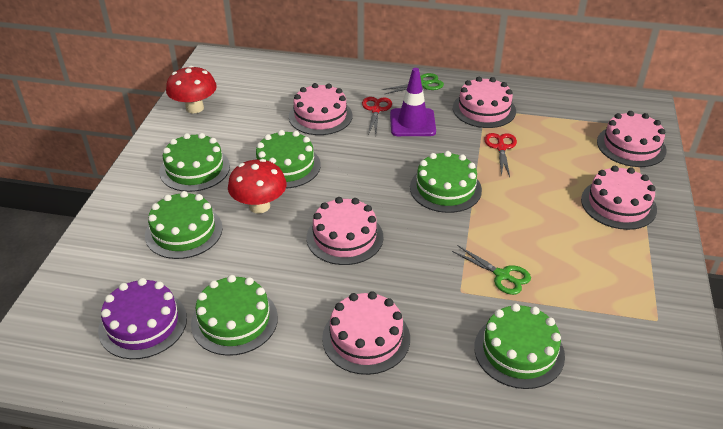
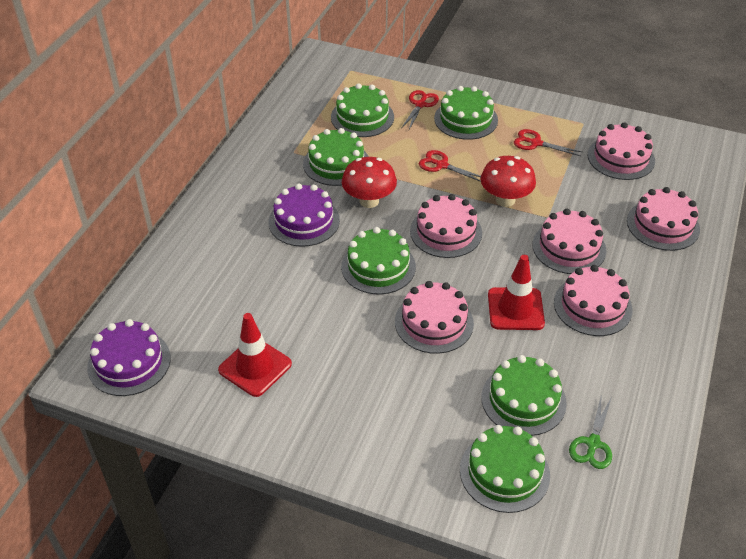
green scissors: 2 -> 1
purple cake: 1 -> 2
purple traffic cone: 1 -> 0
red scissors: 2 -> 3
red traffic cone: 0 -> 2

